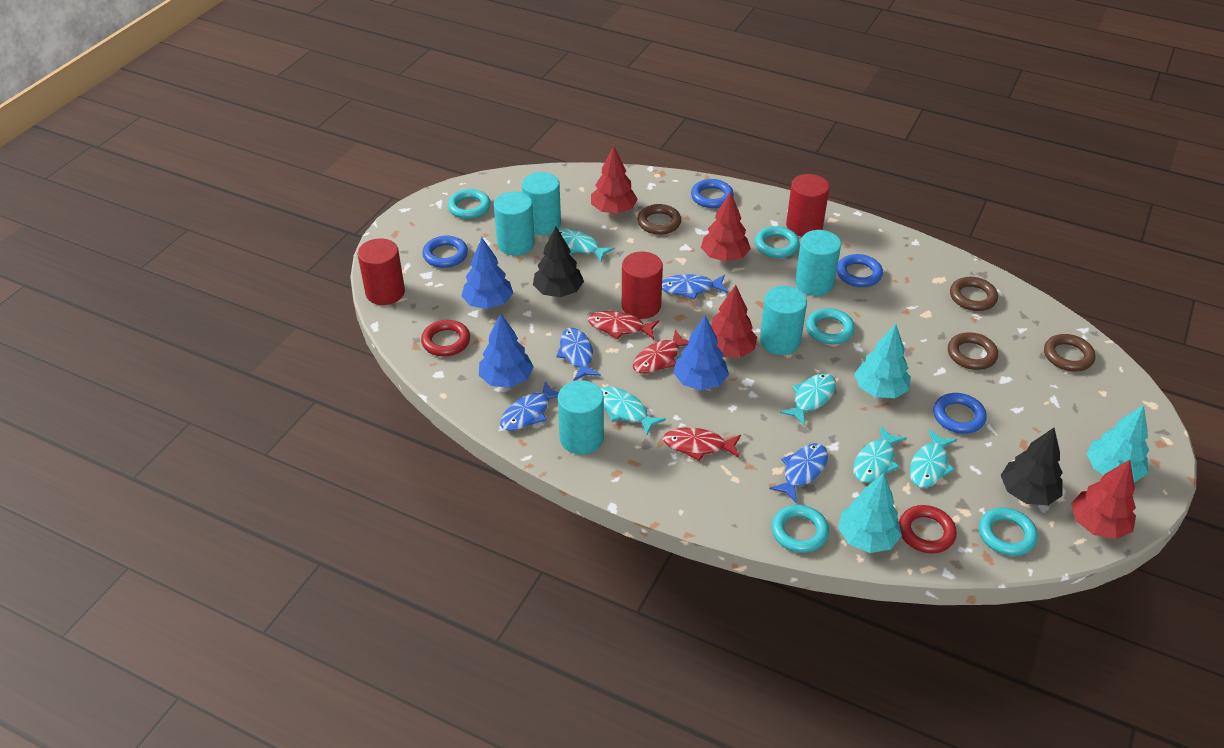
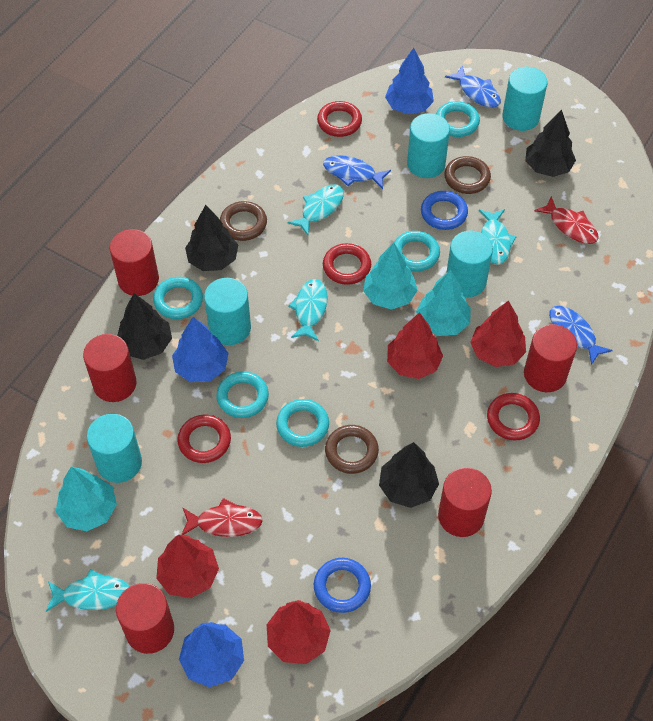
black tree: 2 -> 4
blue fish: 4 -> 3
blue ring: 4 -> 2
brown ring: 4 -> 3
red cylinder: 3 -> 5
red fish: 3 -> 2
red ring: 2 -> 4
turquoise fish: 5 -> 4

